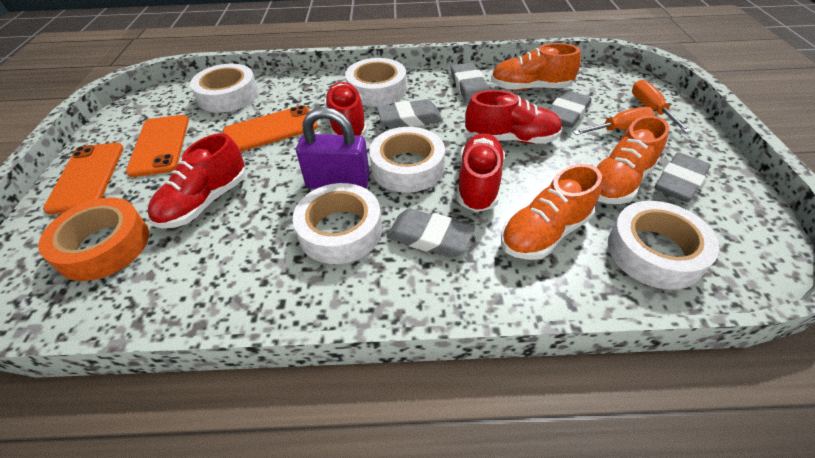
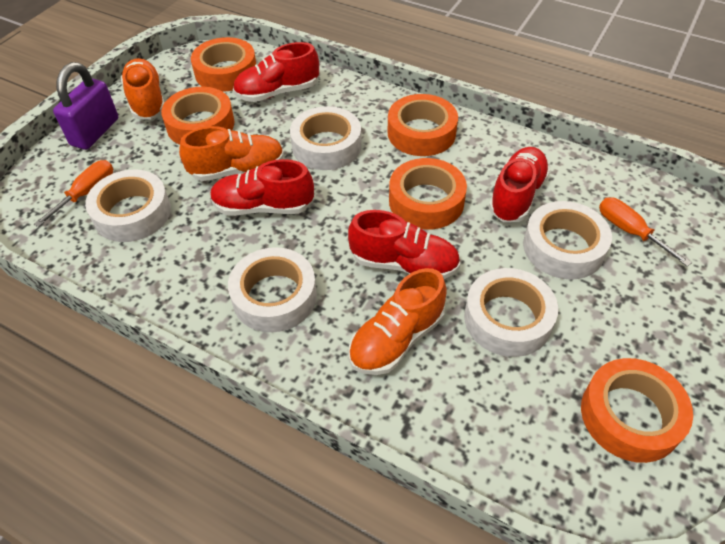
grey eraser: 5 -> 0
orange phone: 3 -> 0
orange tape: 1 -> 5

